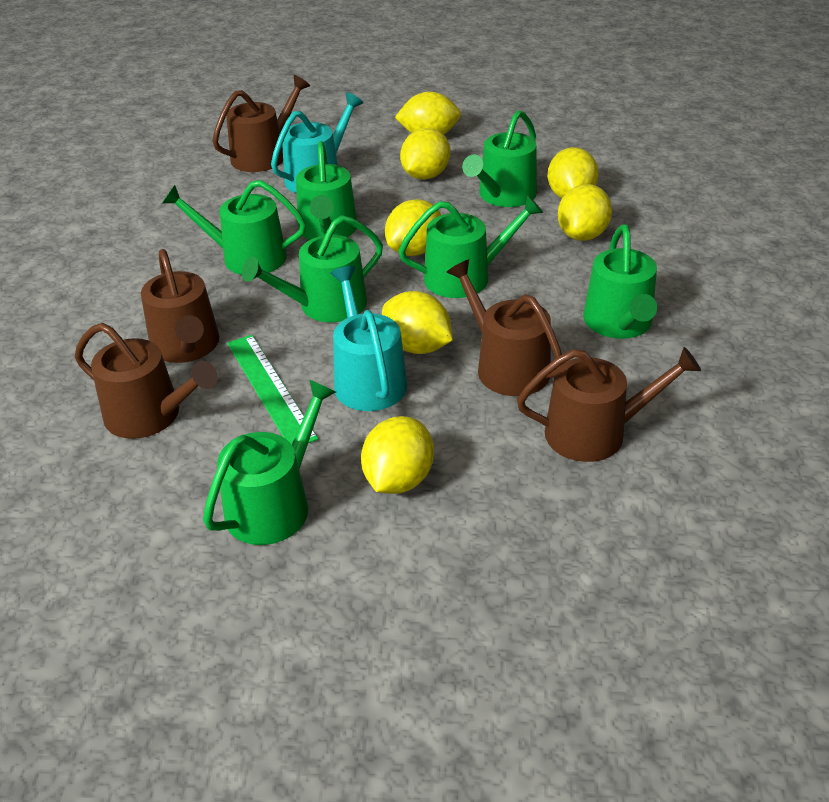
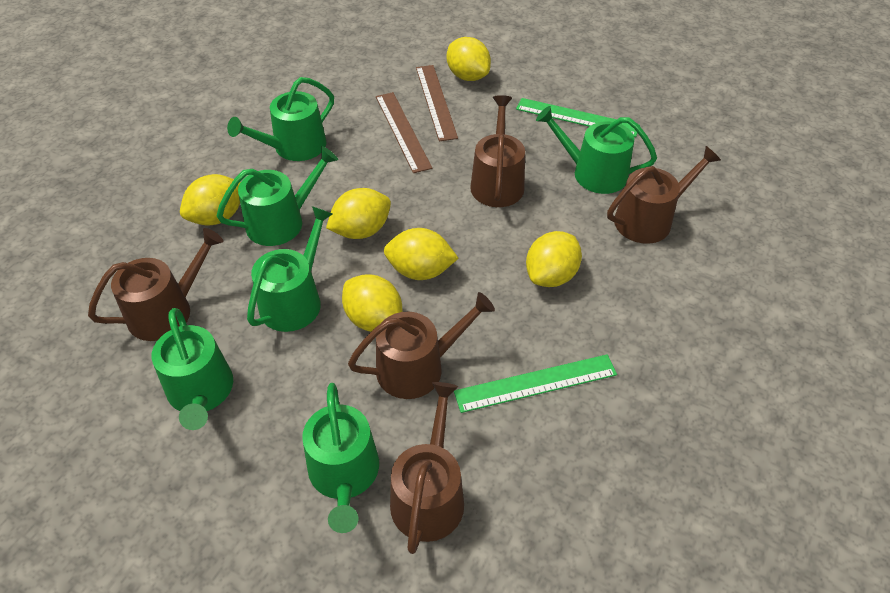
brown ruler: 0 -> 2
green ruler: 1 -> 2
green watering can: 7 -> 6
turquoise watering can: 2 -> 0
yellow lemon: 7 -> 6

